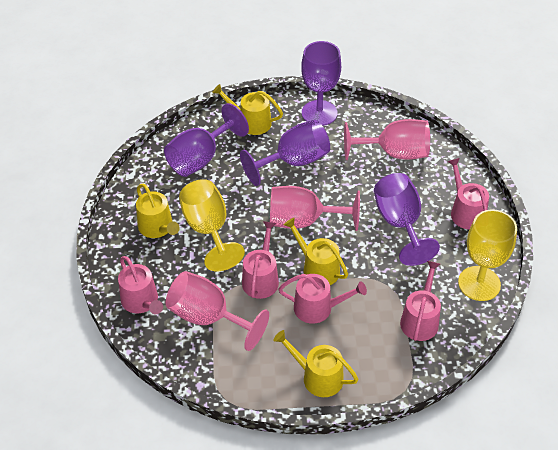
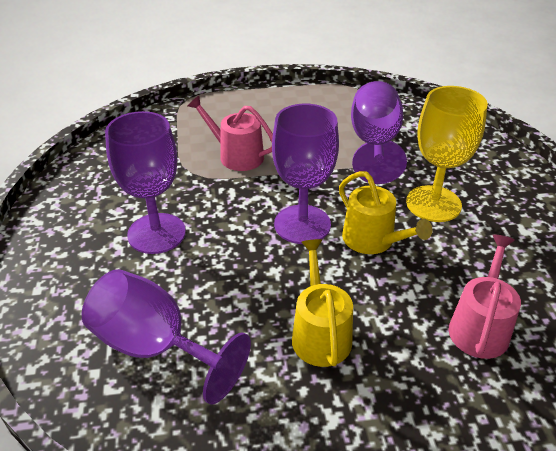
pink goblet: 3 -> 0
pink watering can: 5 -> 2
yellow goblet: 2 -> 1
yellow watering can: 4 -> 2

